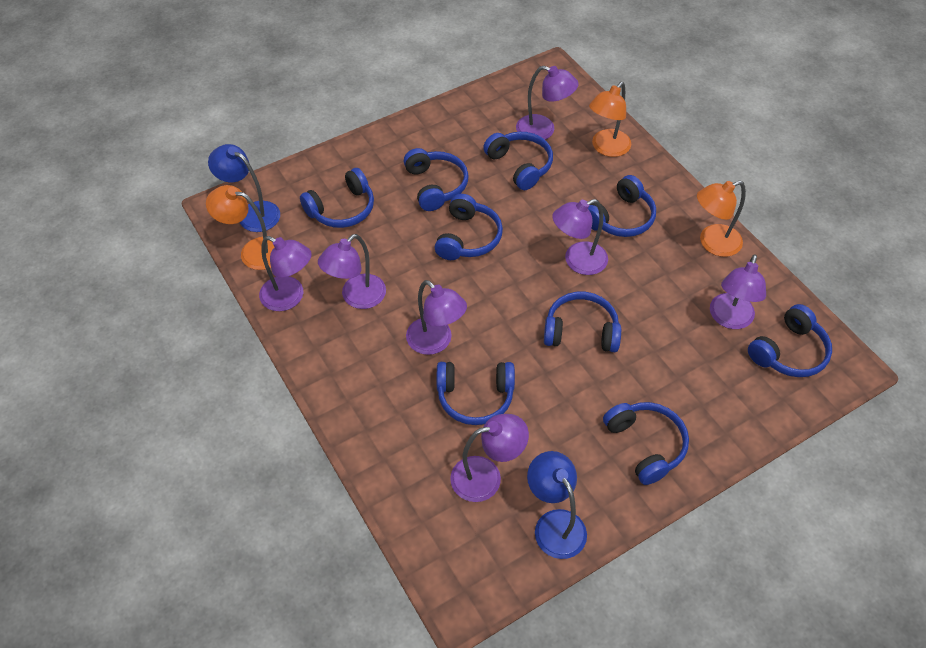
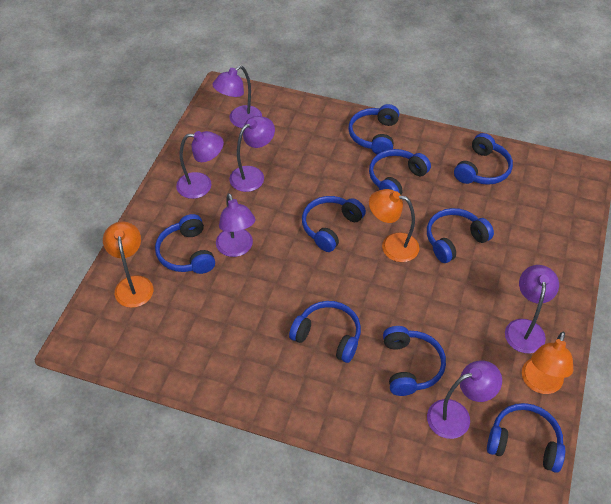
blue lamp: 2 -> 0
purple lamp: 7 -> 6

